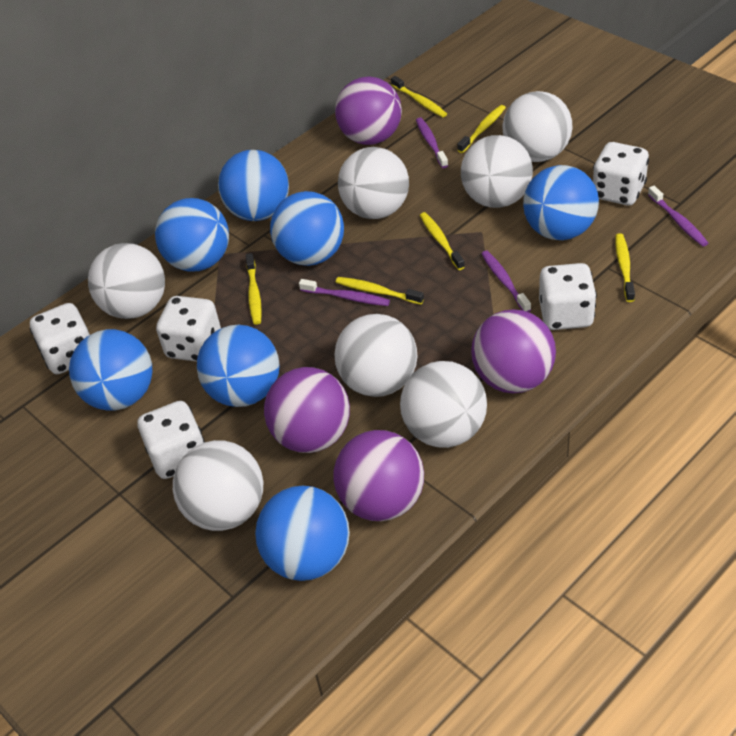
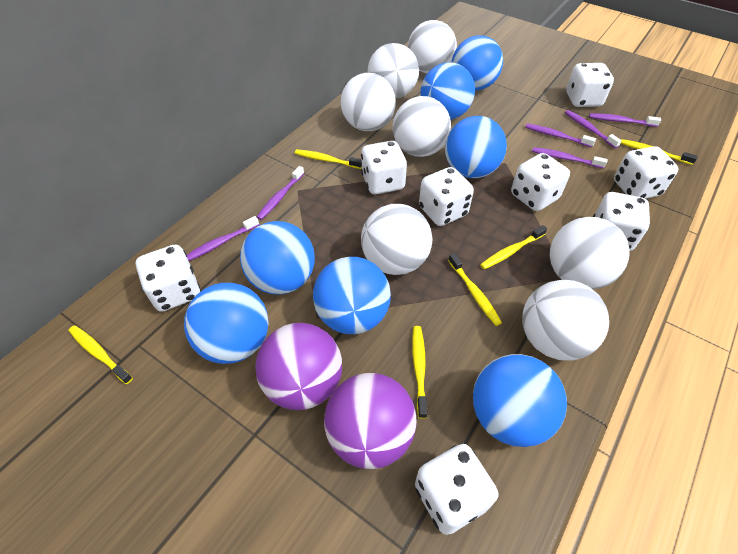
purple ball: 4 -> 2
purple toothbrush: 4 -> 6
white dice: 5 -> 8

